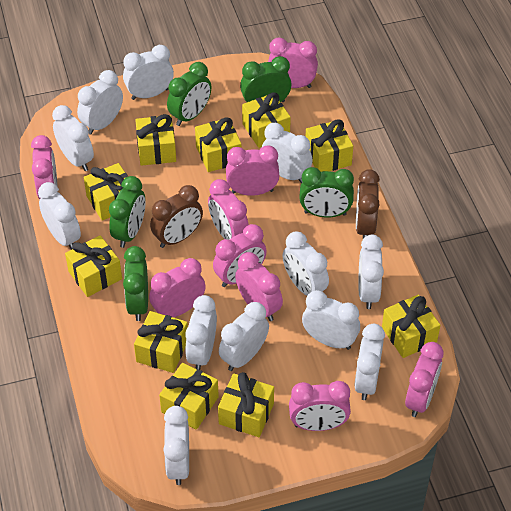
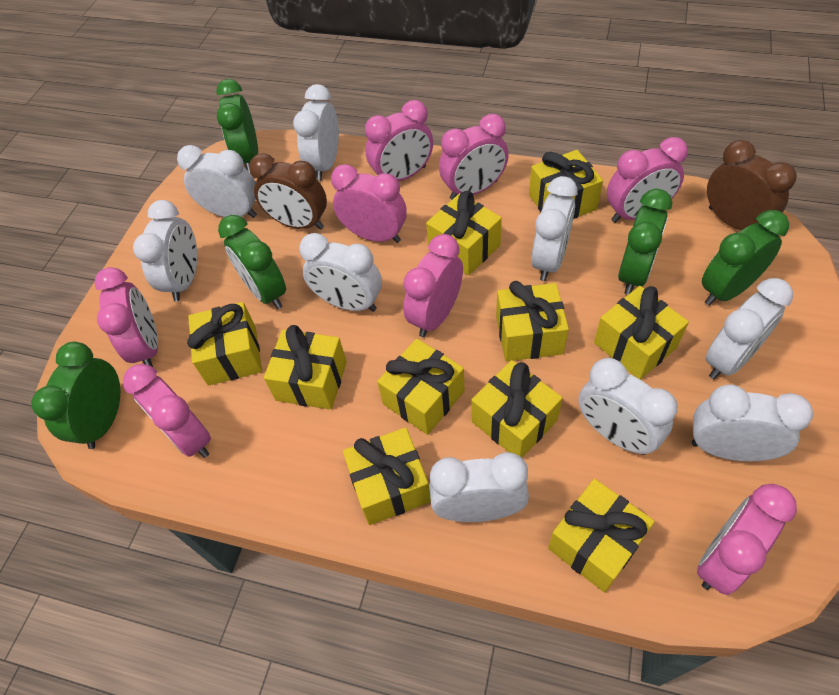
pink clock: 9 -> 8
white clock: 12 -> 9

